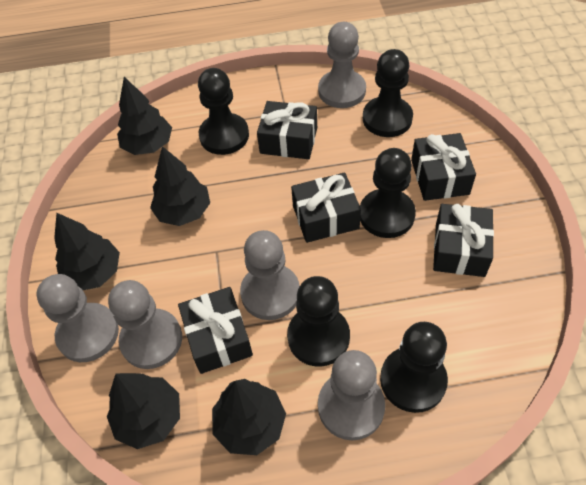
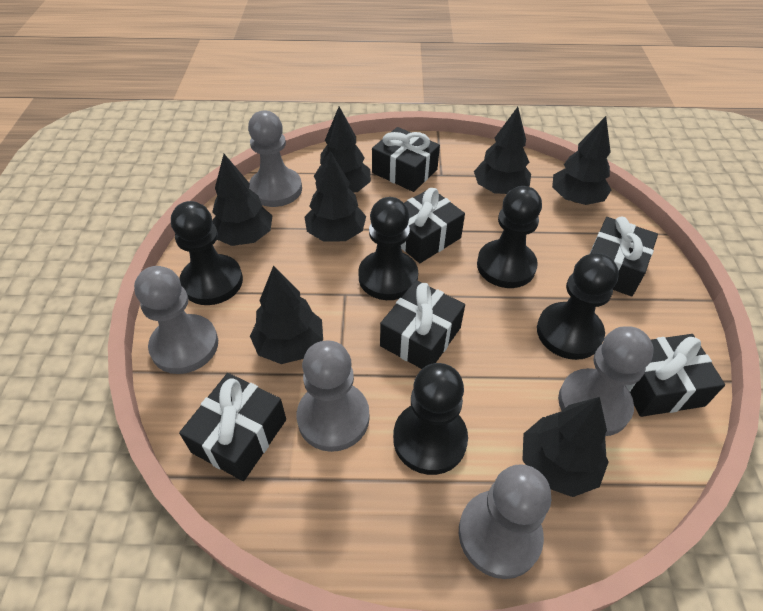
black gift: 5 -> 6
black tree: 5 -> 7

